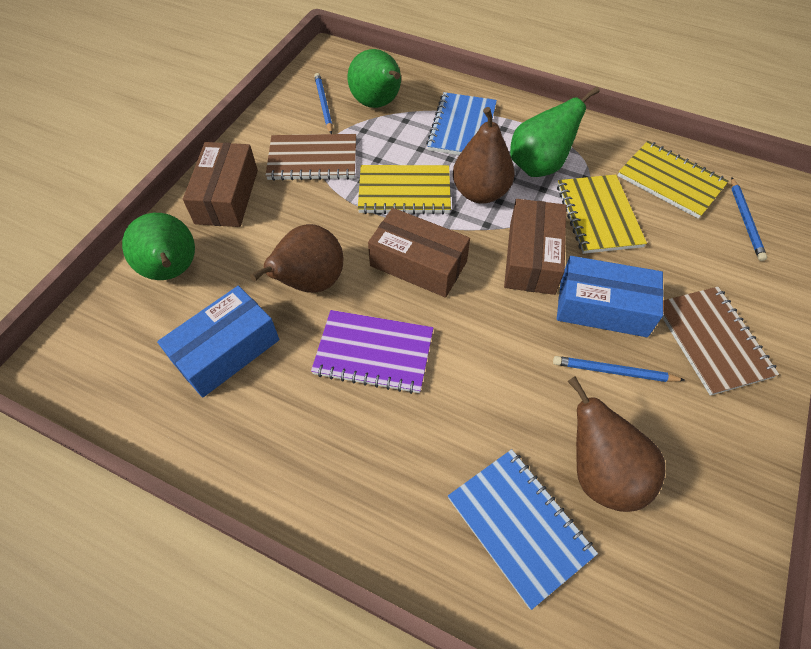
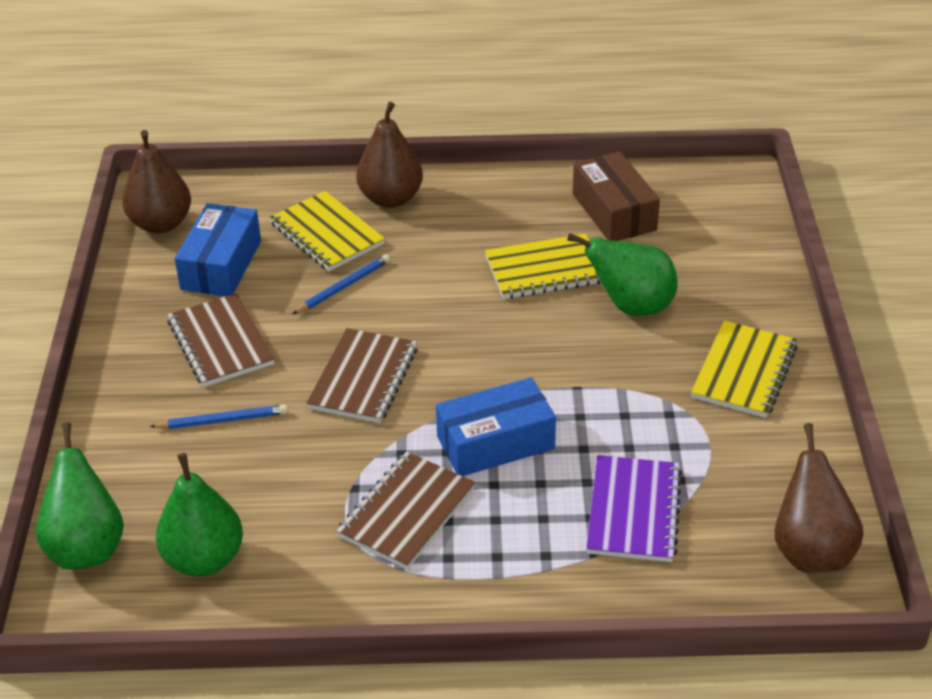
blue notebook: 2 -> 0
blue pencil: 3 -> 2
brown box: 3 -> 1
brown notebook: 2 -> 3

